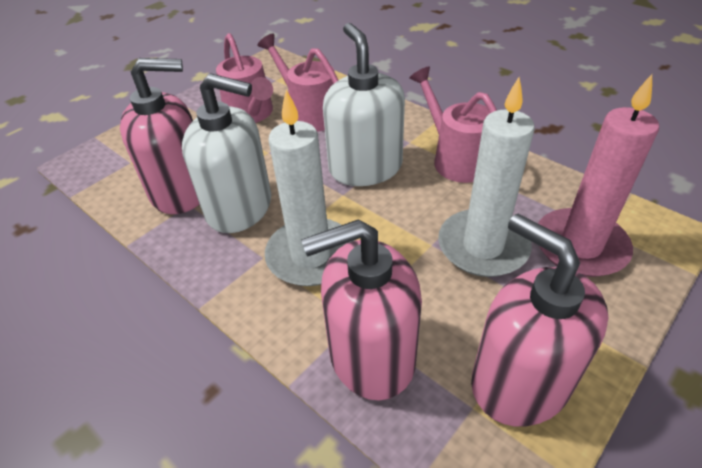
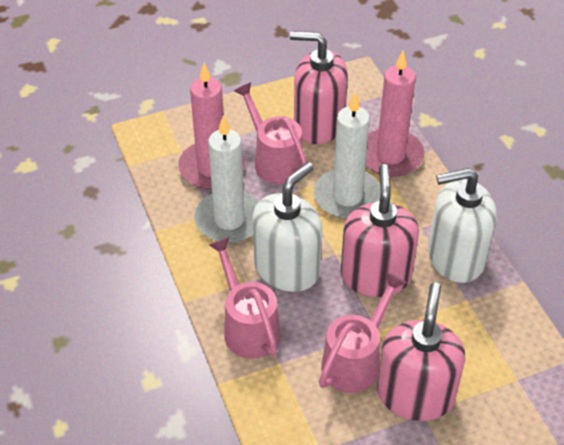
pink candle: 1 -> 2

